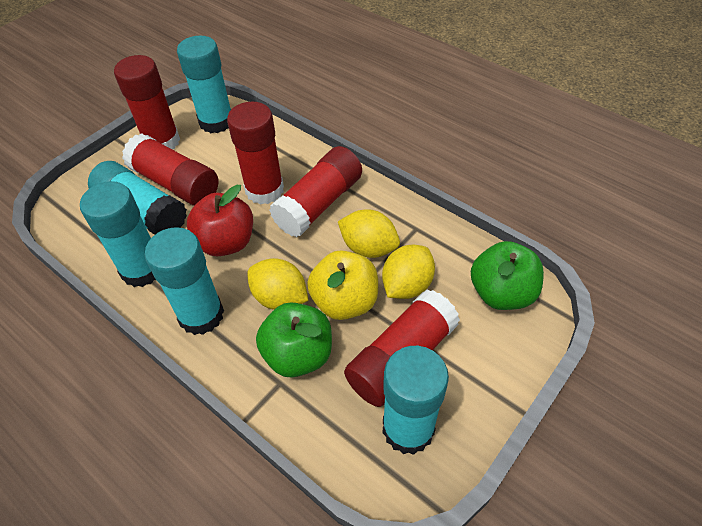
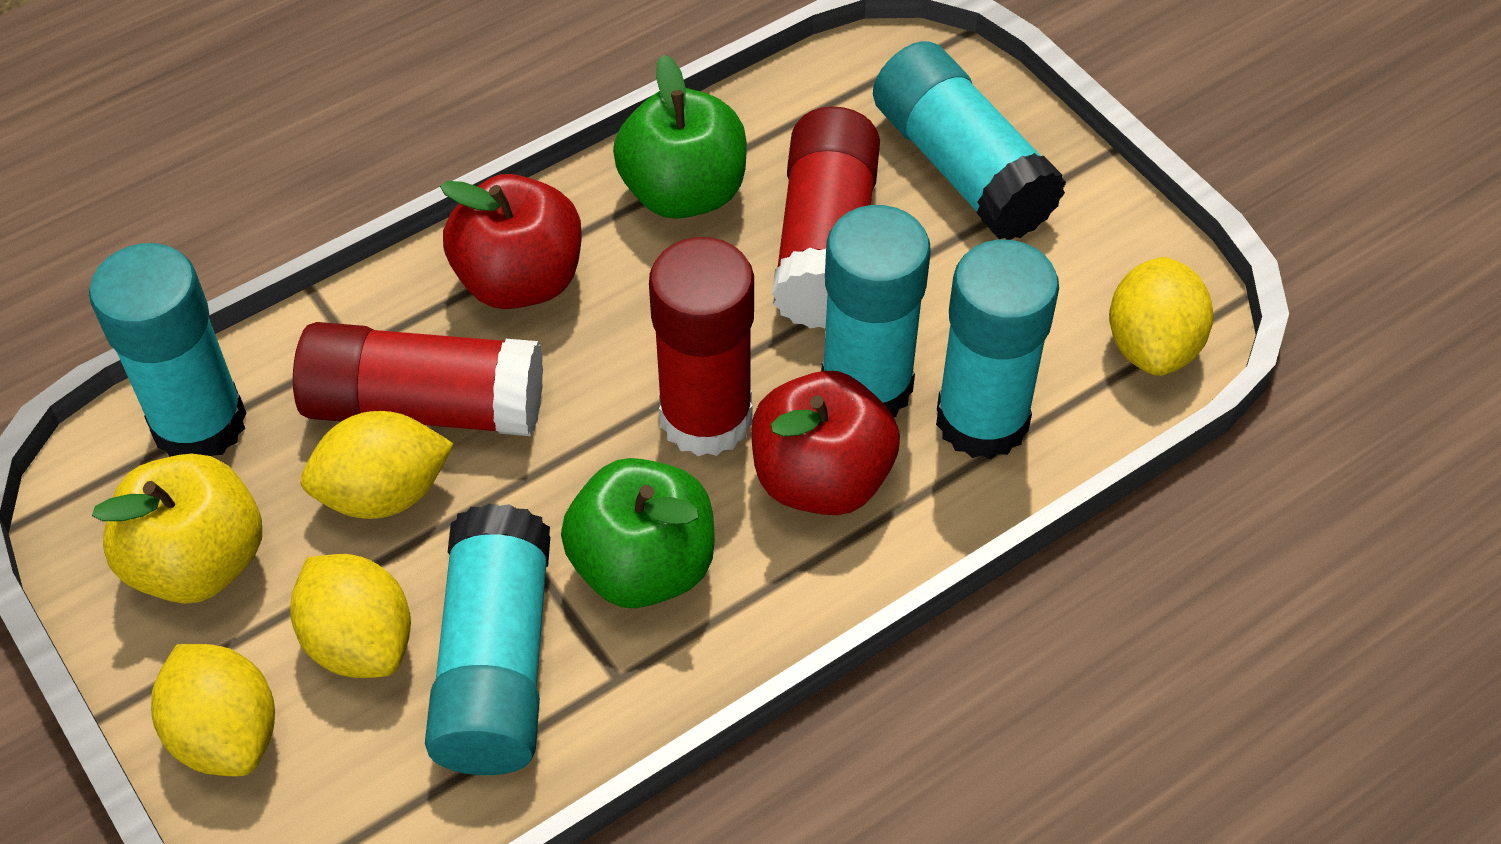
red apple: 1 -> 2
red glue stick: 5 -> 3
yellow lemon: 3 -> 4

